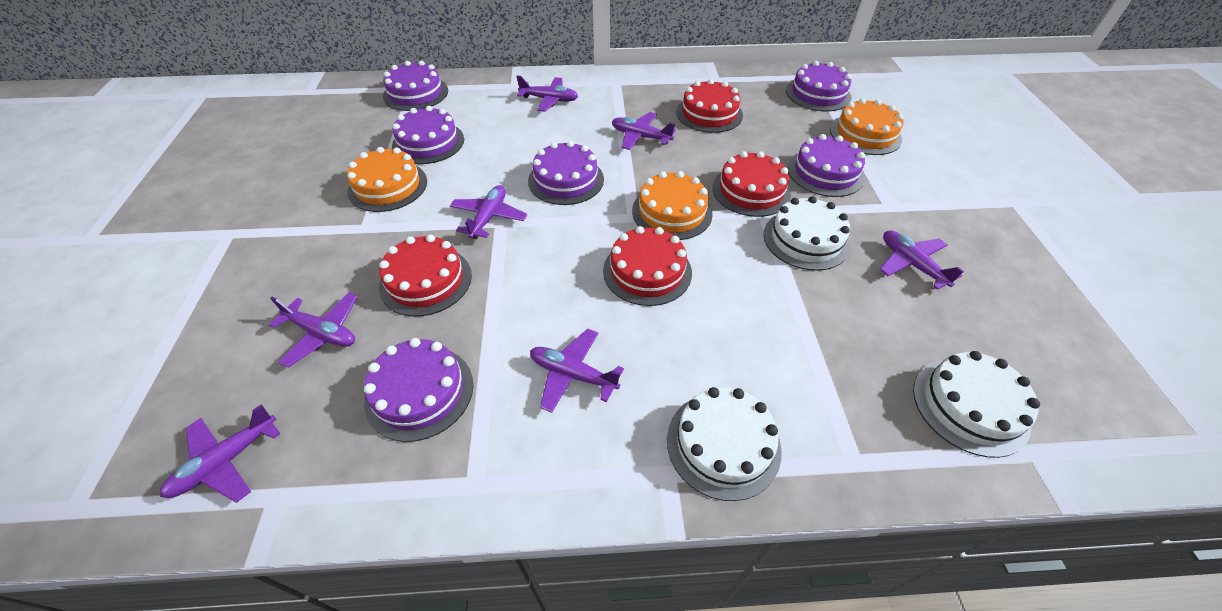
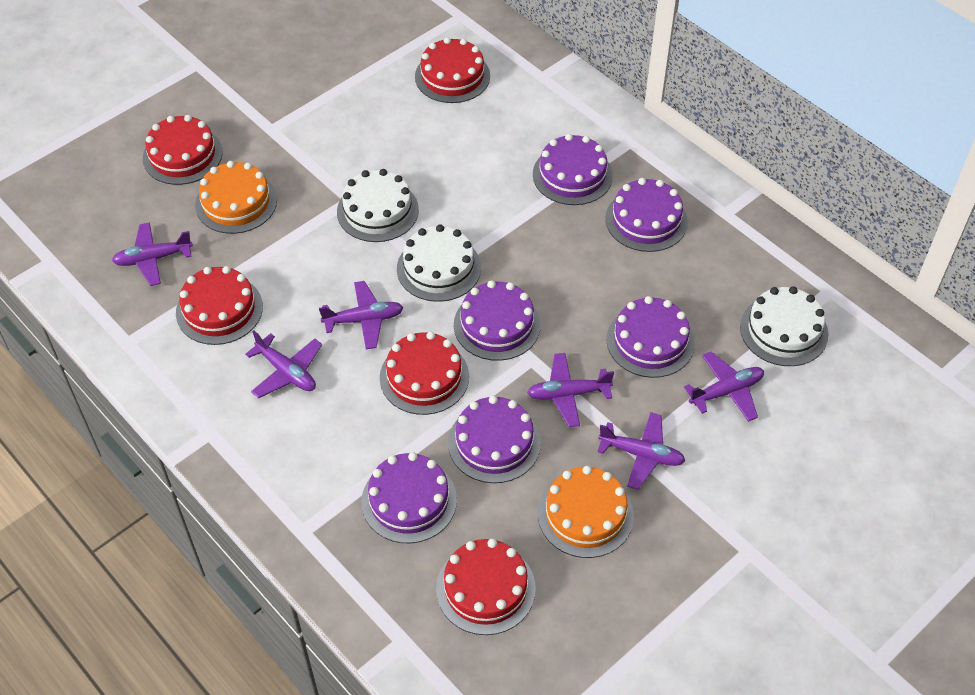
orange cake: 3 -> 2
purple plane: 7 -> 6
red cake: 4 -> 5

